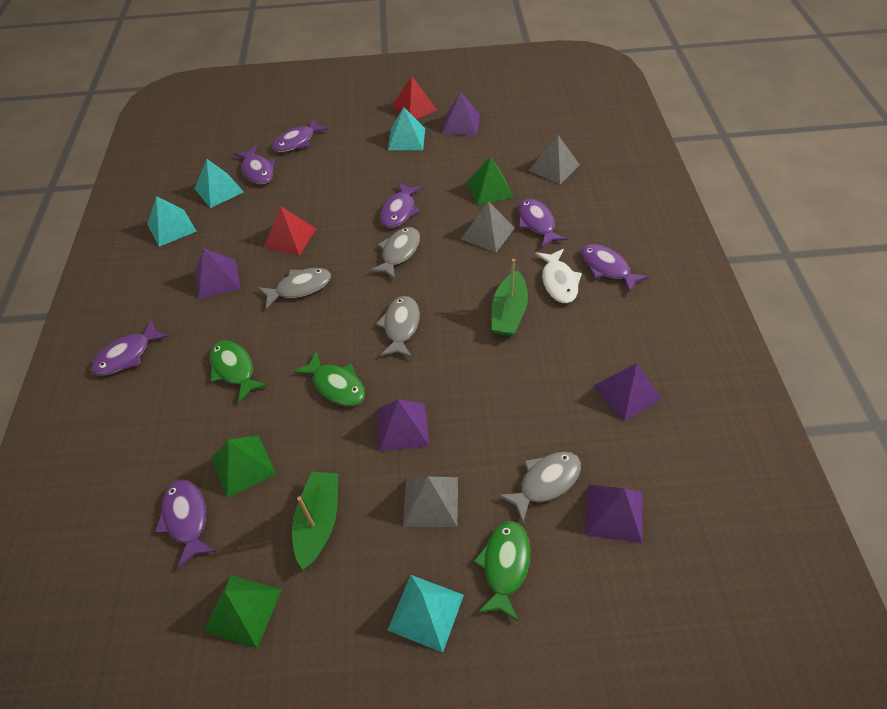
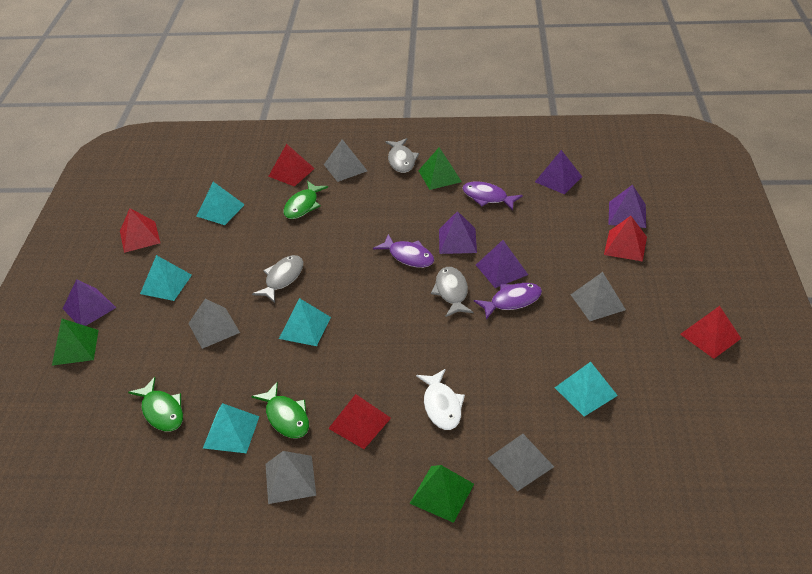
green boat: 2 -> 0
grey fish: 4 -> 3
grey pyramid: 3 -> 5
purple fish: 7 -> 3
red pyramid: 2 -> 5
turquoise pyramid: 4 -> 5

